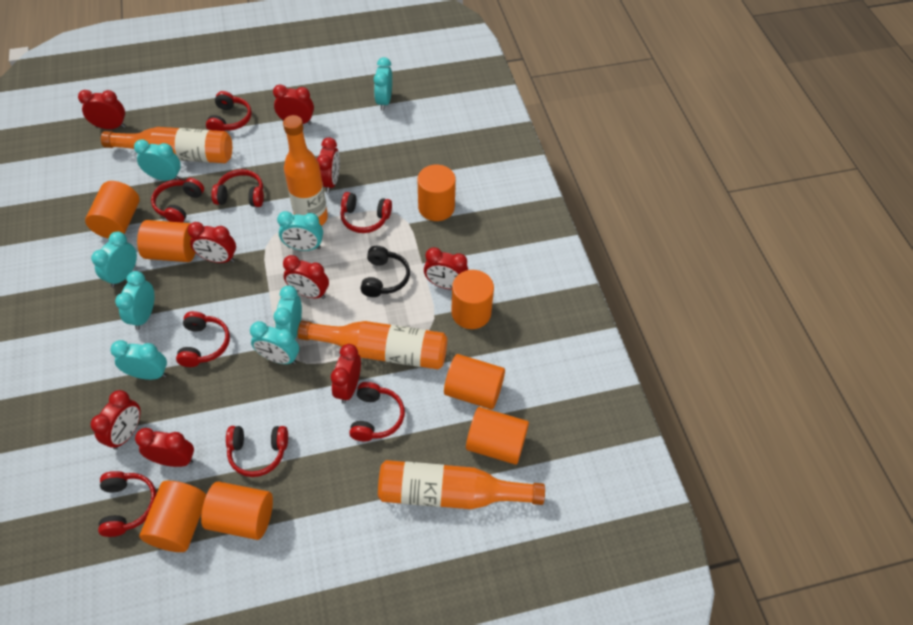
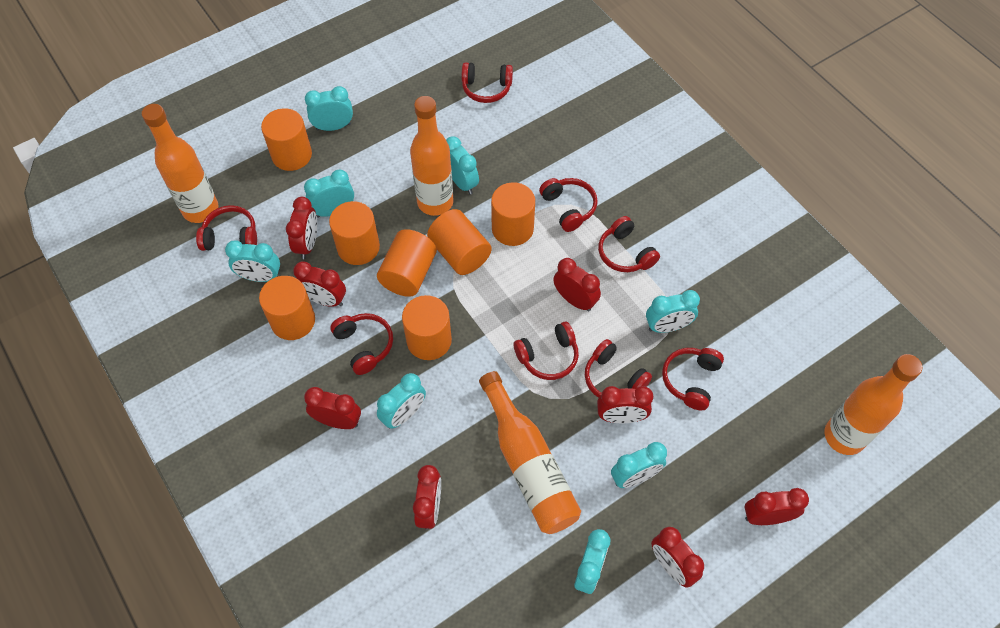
black headphones: 1 -> 0
orange cylinder: 8 -> 7
red clock: 9 -> 8

